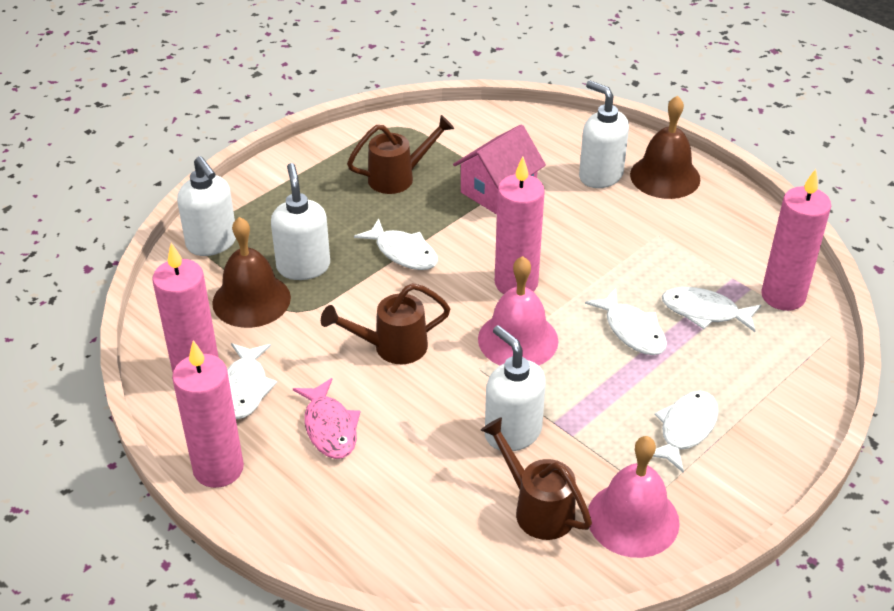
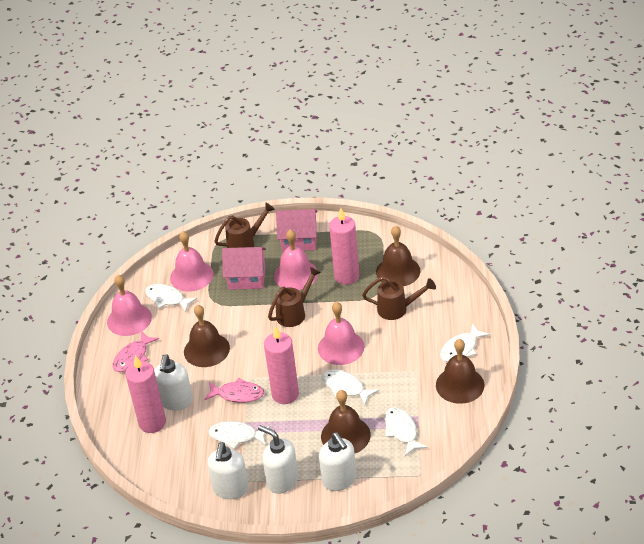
brown bell: 2 -> 4
pink bell: 2 -> 4
pink candle: 4 -> 3
pink fish: 1 -> 2
pink house: 1 -> 2

